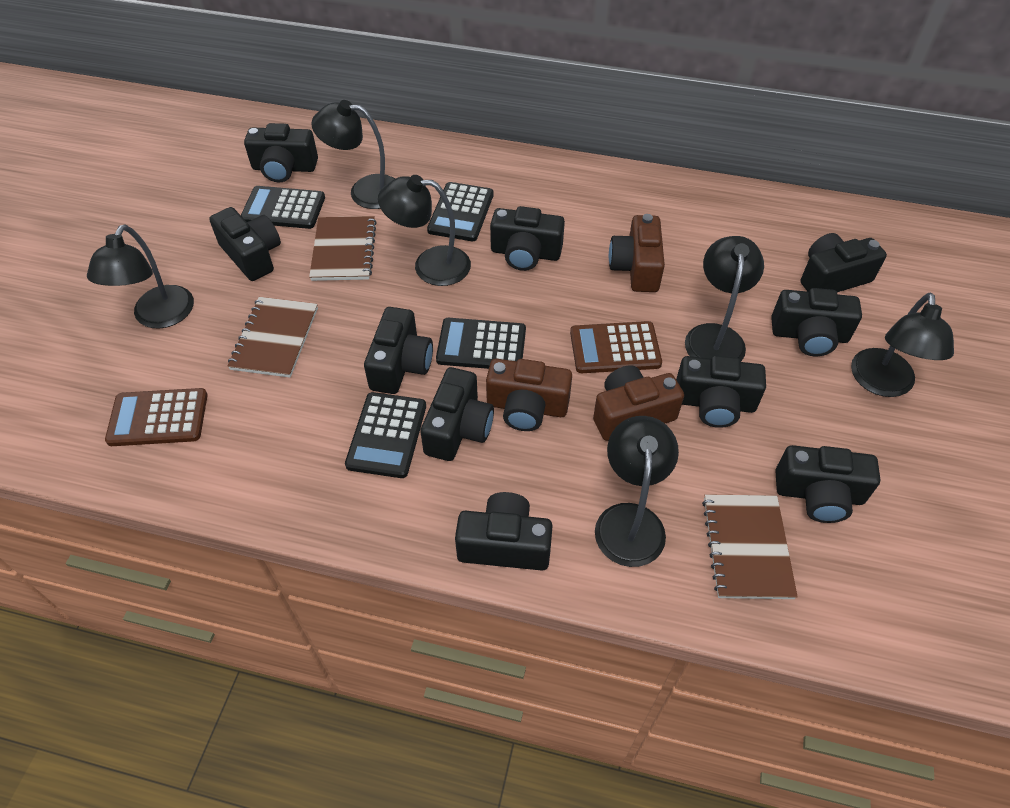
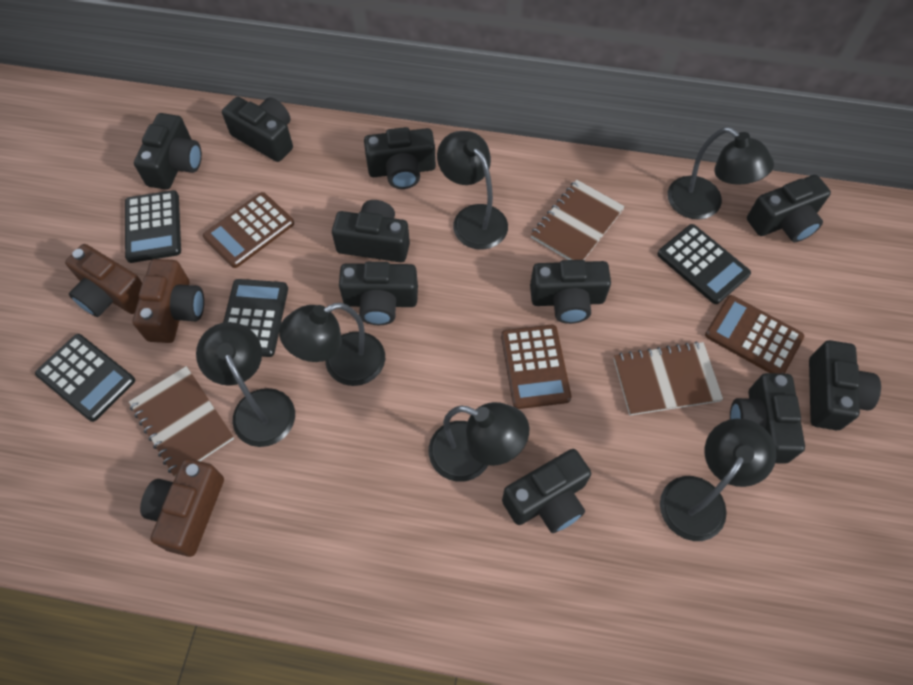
brown calculator: 2 -> 3

